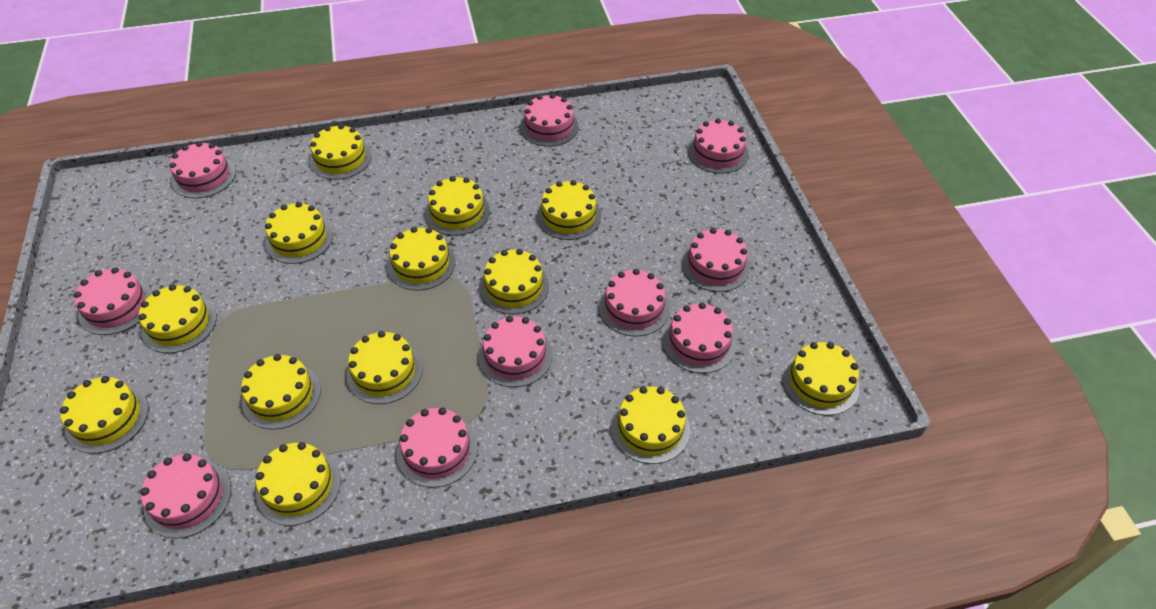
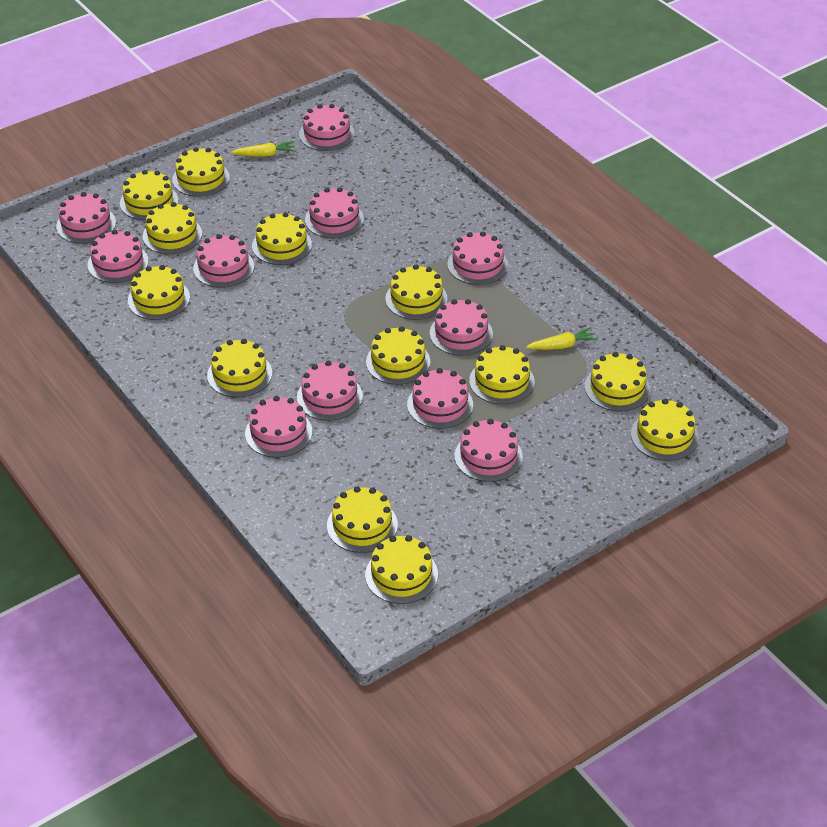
pink cake: 10 -> 11
yellow carrot: 0 -> 2

